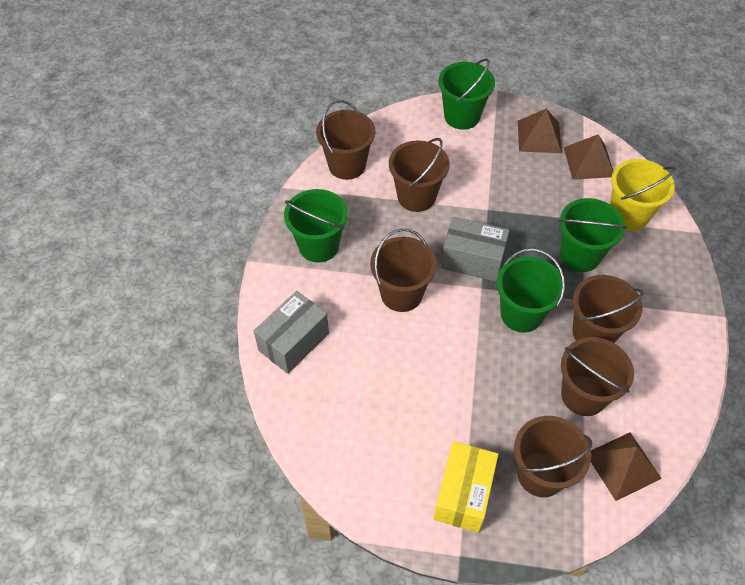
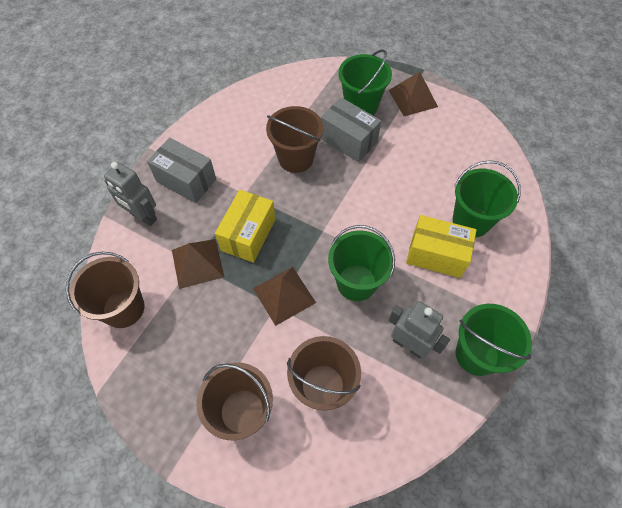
brown bucket: 6 -> 4
grey robot: 0 -> 2
yellow box: 1 -> 2
yellow bucket: 1 -> 0

